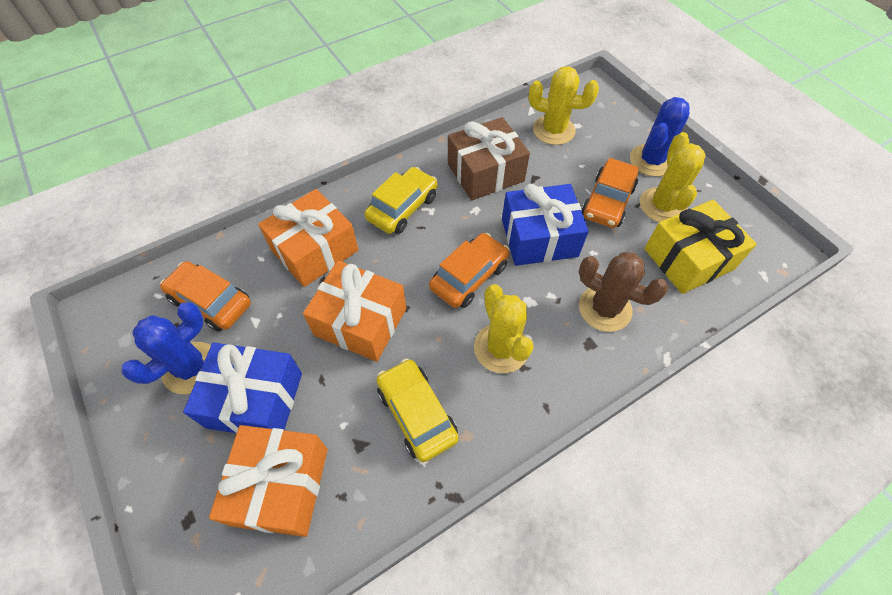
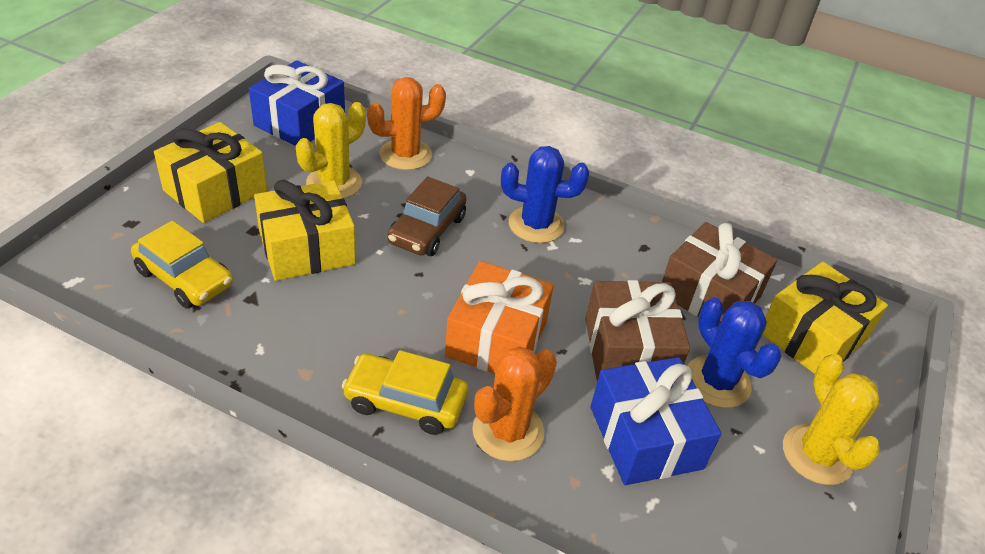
brown cactus: 1 -> 0
brown car: 0 -> 1
brown gift: 1 -> 2
orange cactus: 0 -> 2
orange car: 3 -> 0
orange gift: 3 -> 1
yellow cactus: 3 -> 2
yellow gift: 1 -> 3

